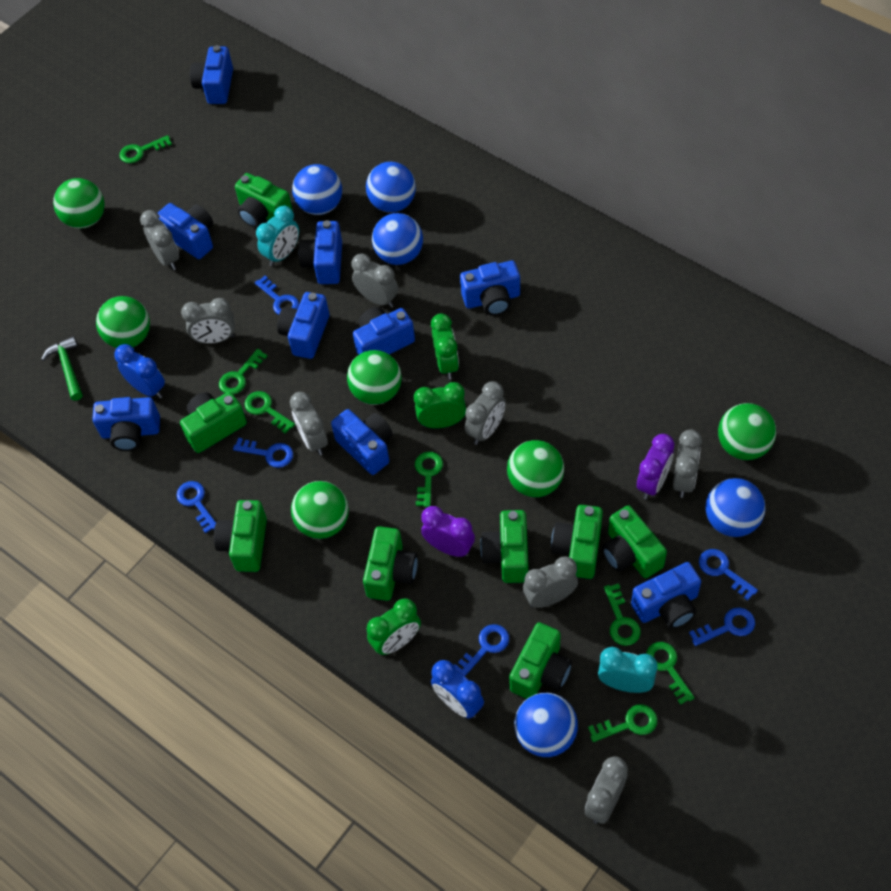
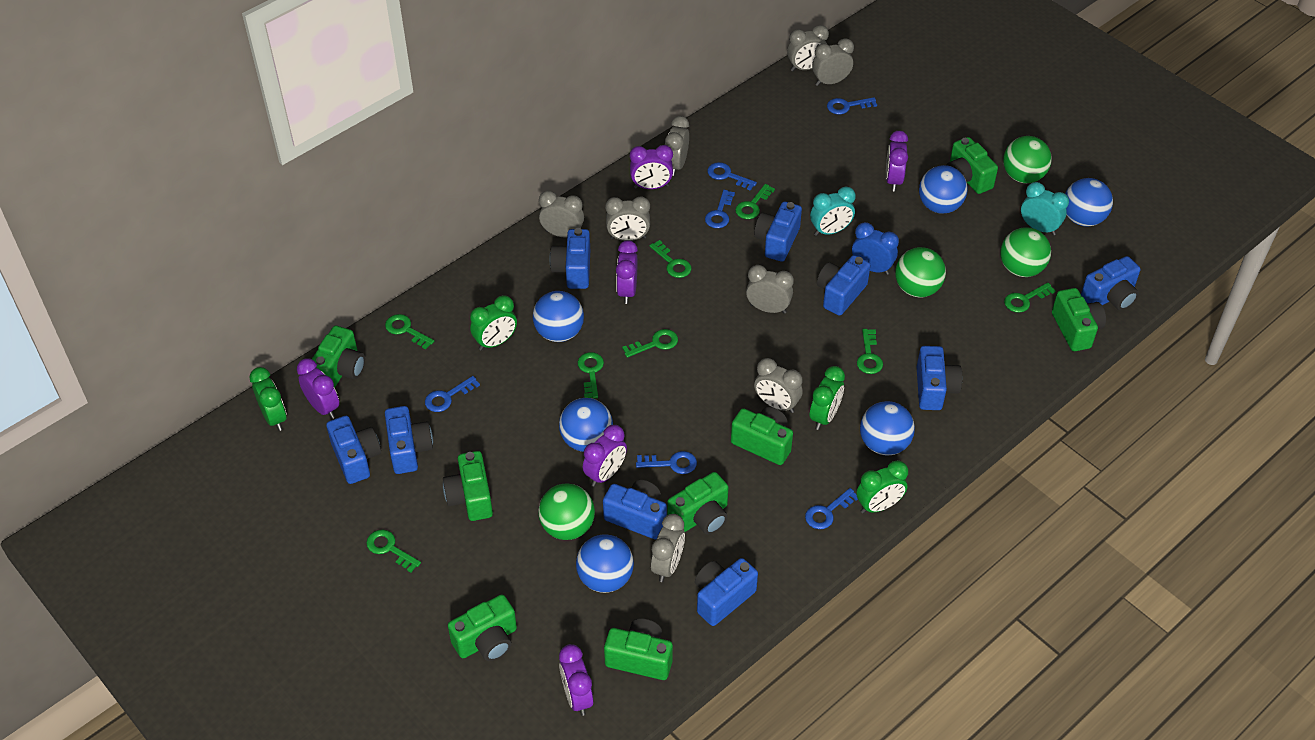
blue ball: 5 -> 6
blue clock: 2 -> 1
green ball: 6 -> 4
green clock: 3 -> 4
green hammer: 1 -> 0
green key: 7 -> 8
purple clock: 2 -> 6

